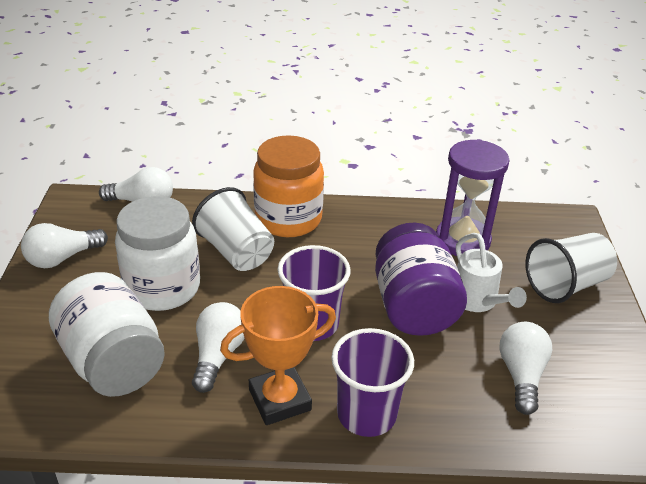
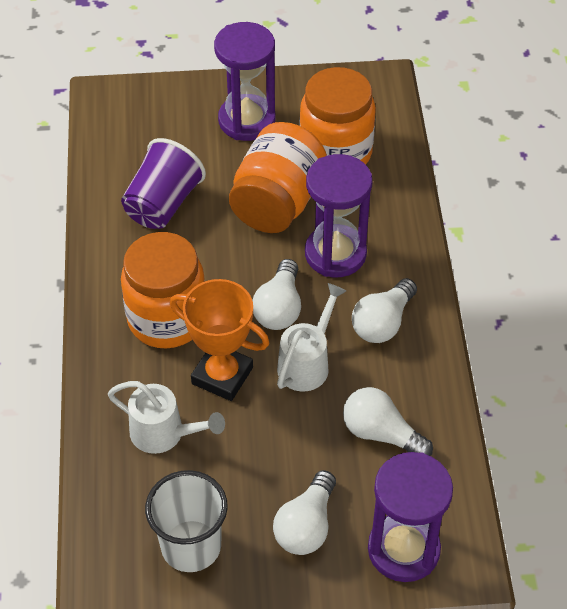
orange jar: 1 -> 3
purple cup: 2 -> 1
purple hourglass: 1 -> 3
purple jar: 1 -> 0
white cup: 2 -> 1
white jar: 2 -> 0
white watering can: 1 -> 2

